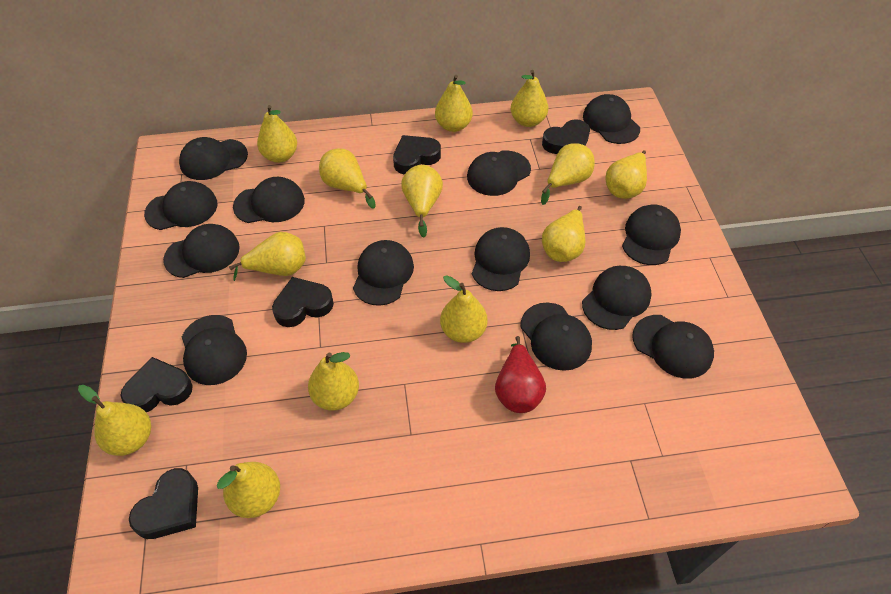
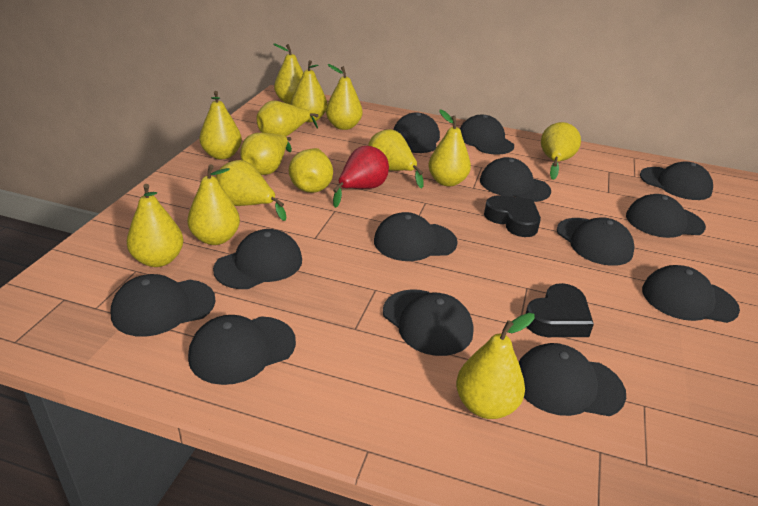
black heart: 5 -> 2
yellow pear: 13 -> 14

